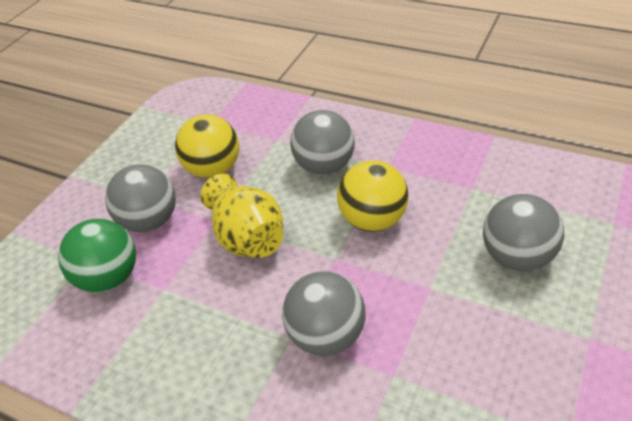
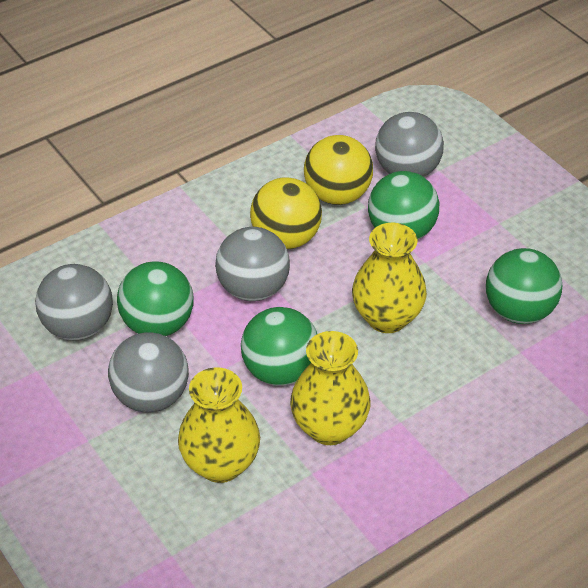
green ball: 1 -> 4
yellow vase: 1 -> 3

